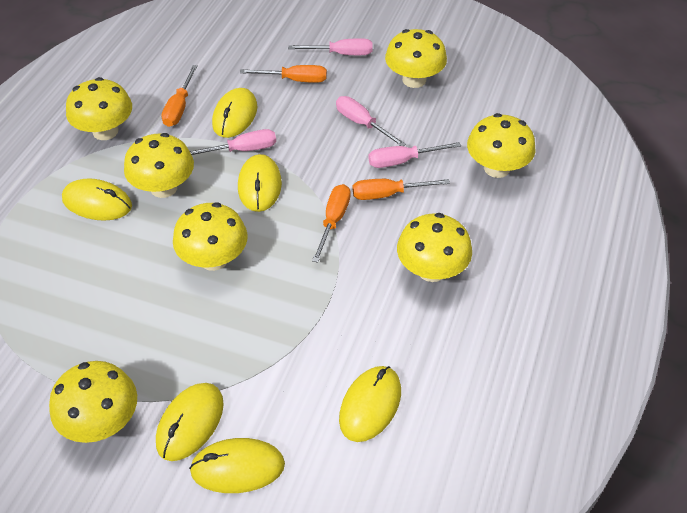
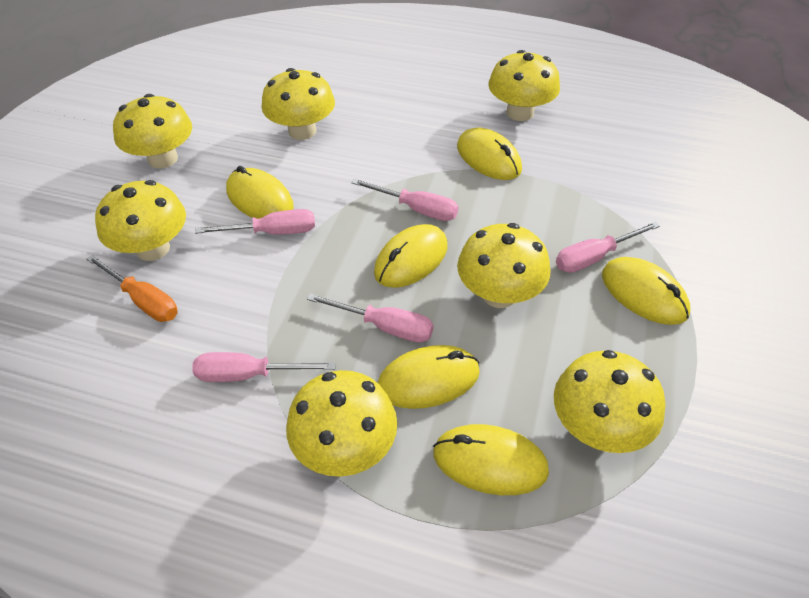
orange screwdriver: 4 -> 1
pink screwdriver: 4 -> 5

